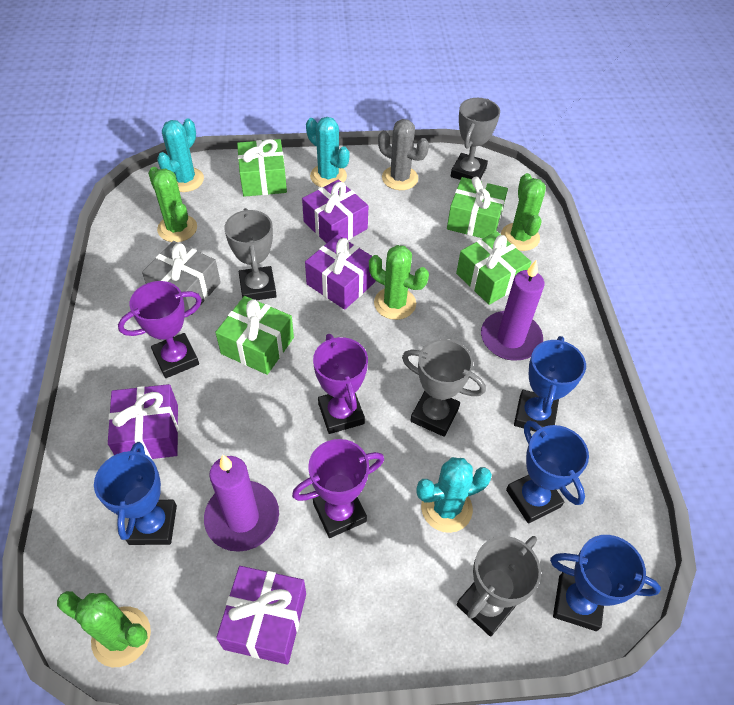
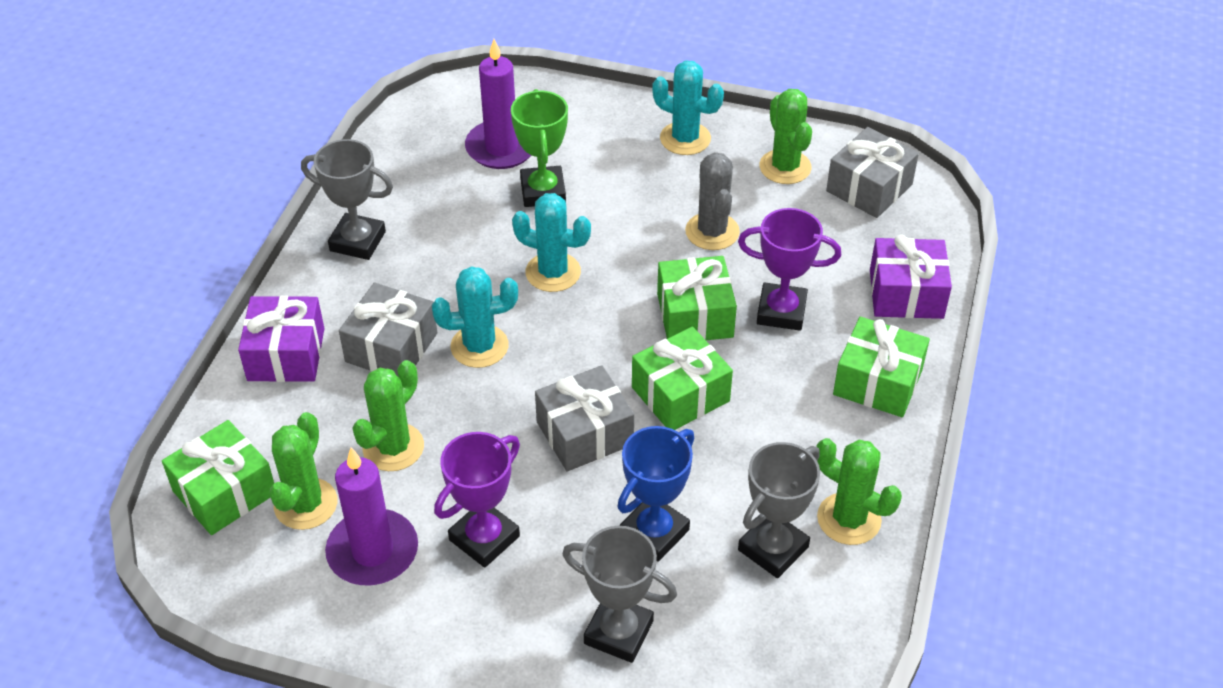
blue trophy: 4 -> 1
green trophy: 0 -> 1
grey gift: 1 -> 3
grey trophy: 4 -> 3
purple gift: 4 -> 2
purple trophy: 3 -> 2

